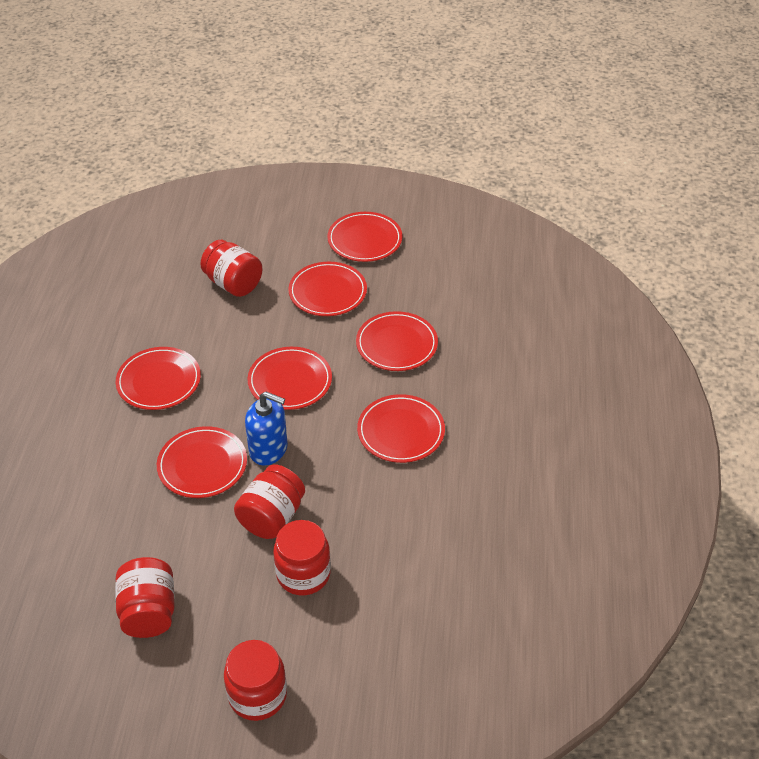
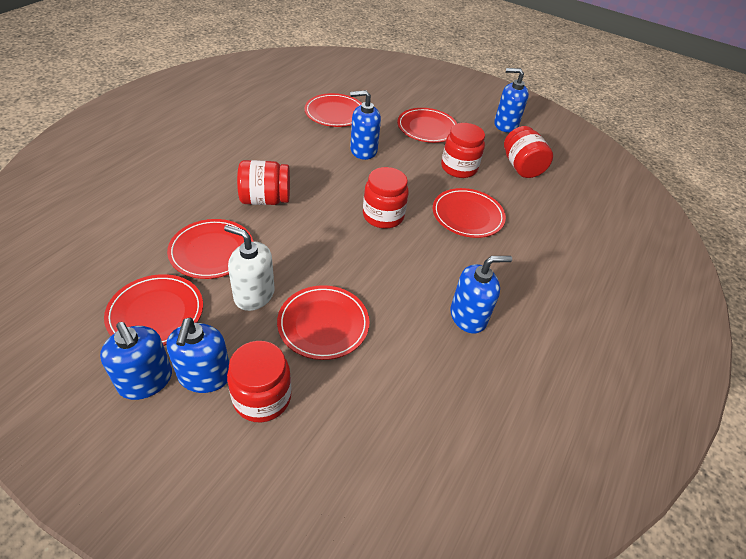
blue soap dispenser: 1 -> 5
red plate: 7 -> 6
white soap dispenser: 0 -> 1

